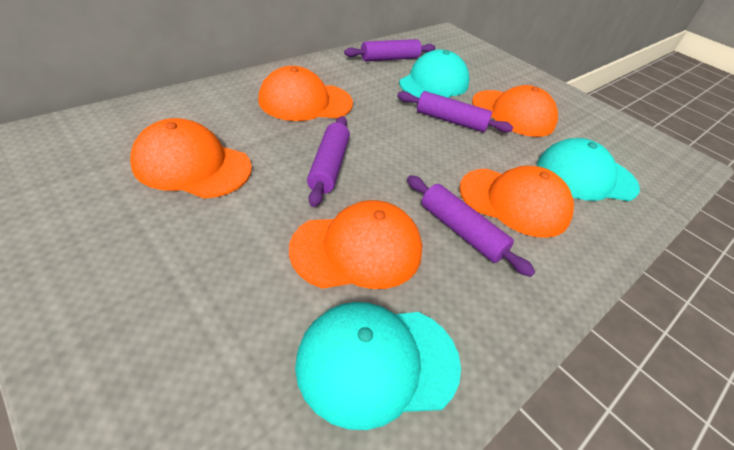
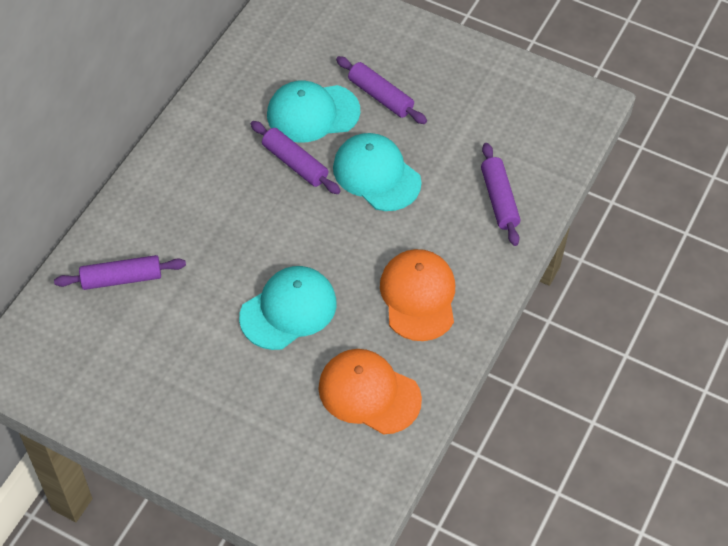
orange cap: 5 -> 2

